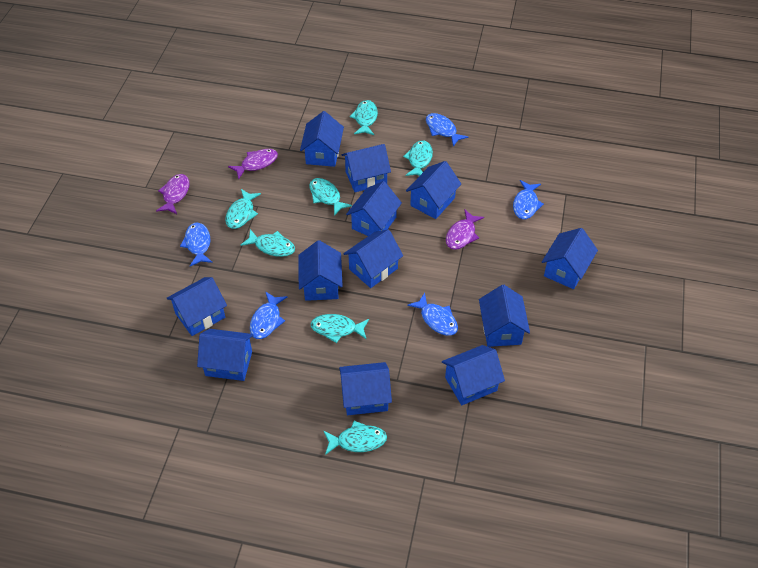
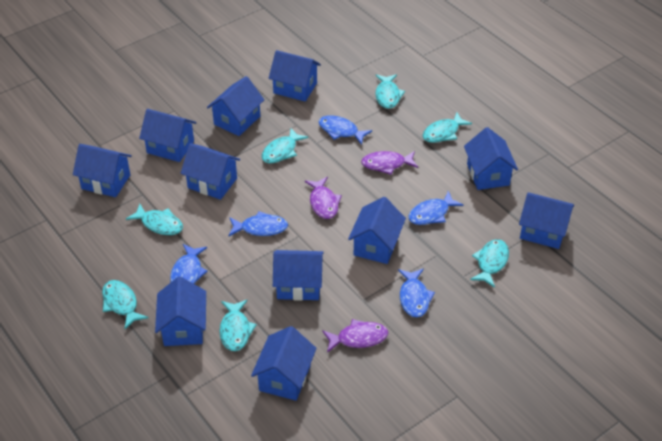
blue house: 12 -> 11

